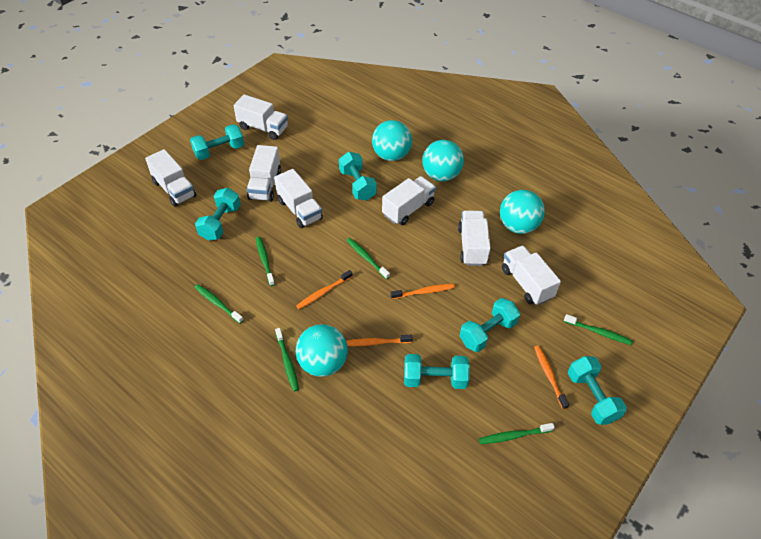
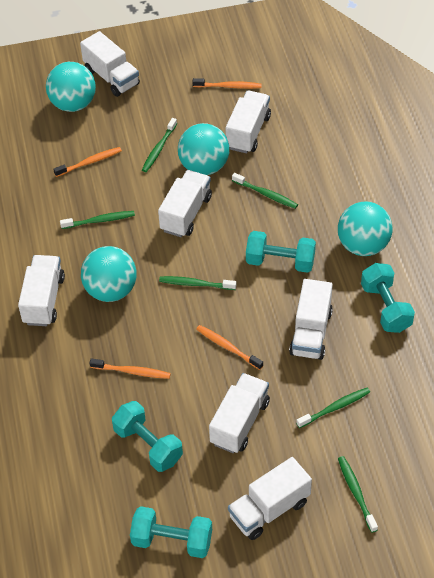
turquoise dumbbell: 6 -> 4

